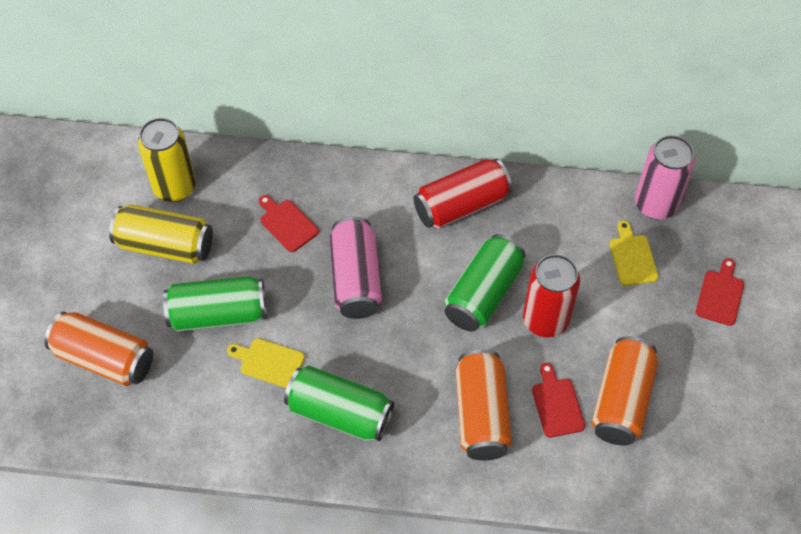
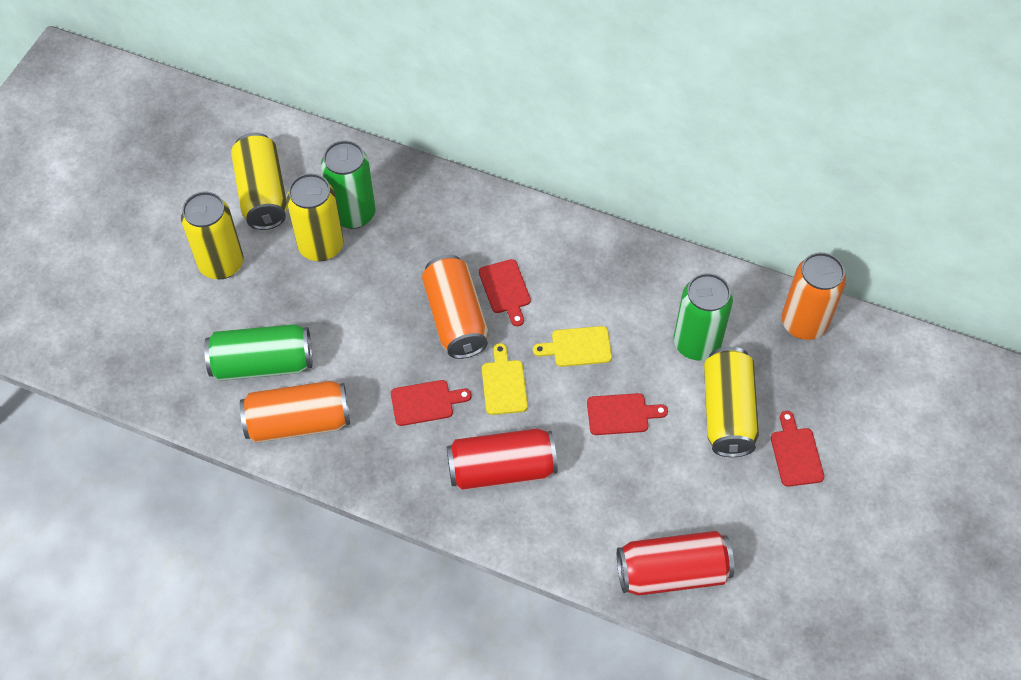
pink can: 2 -> 0
red cutting board: 3 -> 4
yellow can: 2 -> 4

